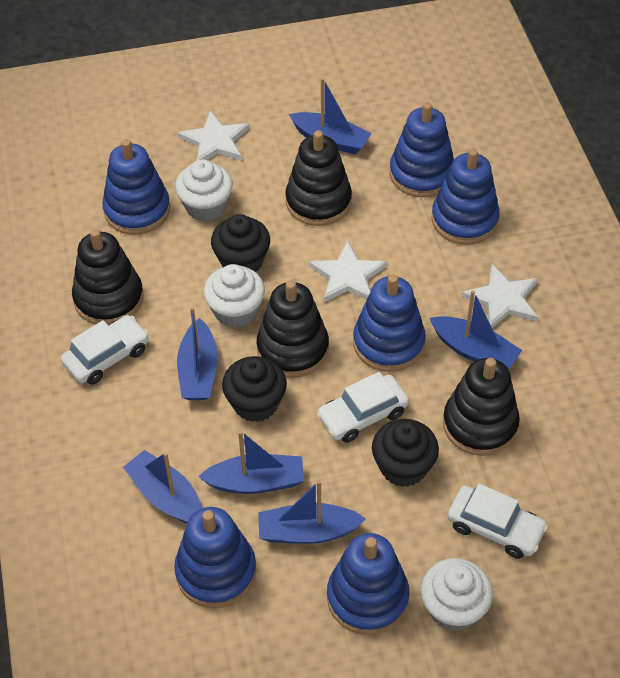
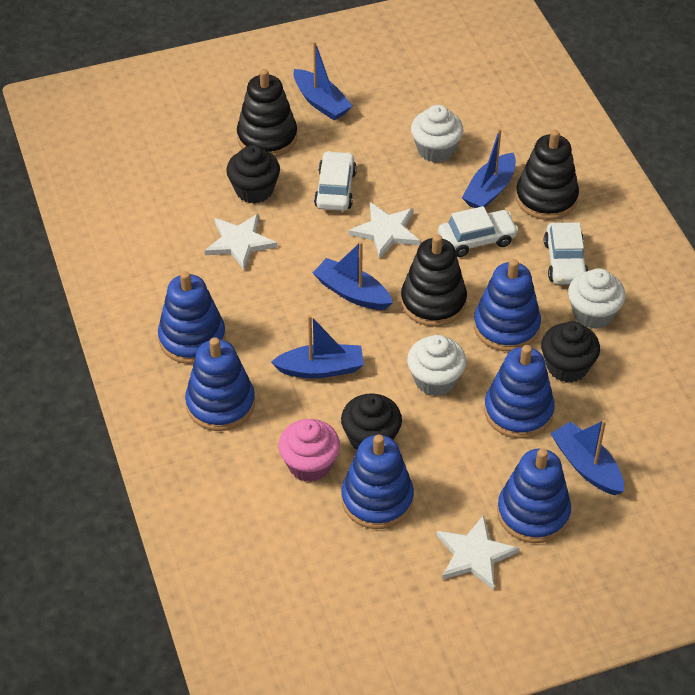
black stacking toy: 4 -> 3
blue boat: 6 -> 5
pink cupcake: 0 -> 1

